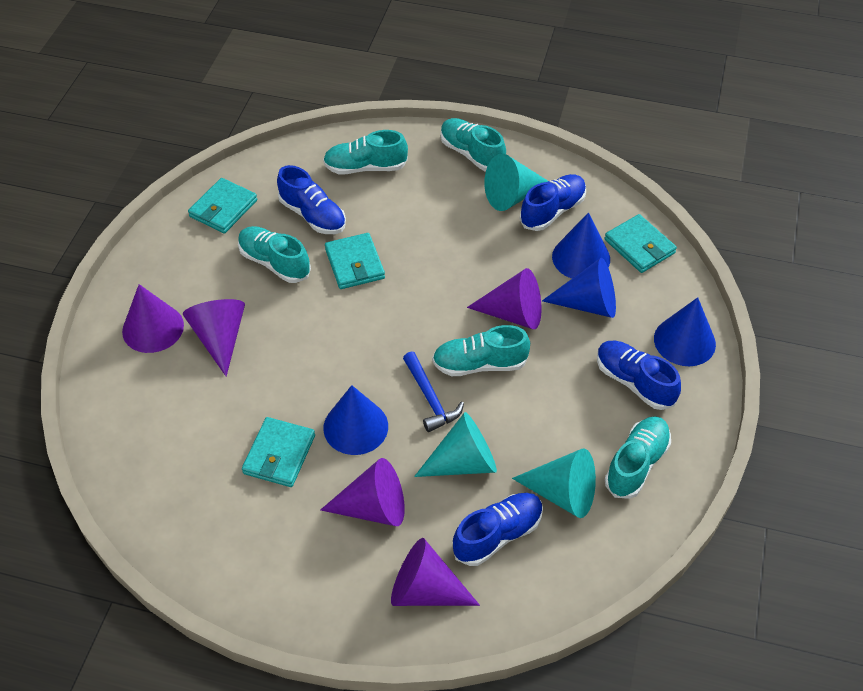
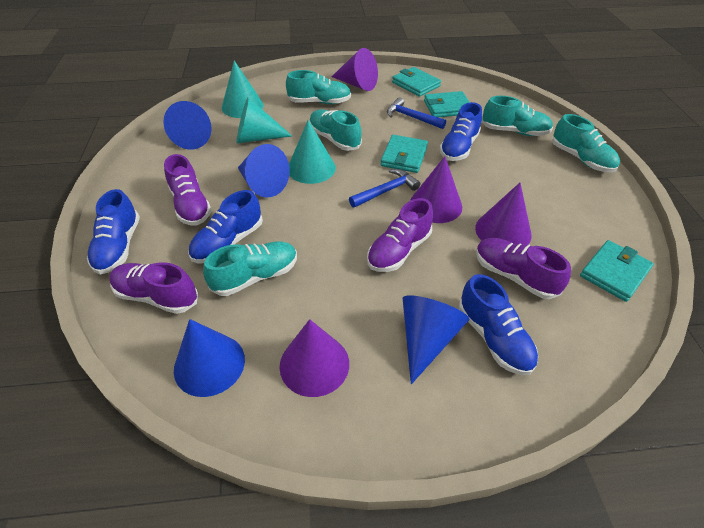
blue hammer: 1 -> 2
purple cone: 5 -> 4
purple shoe: 0 -> 4

